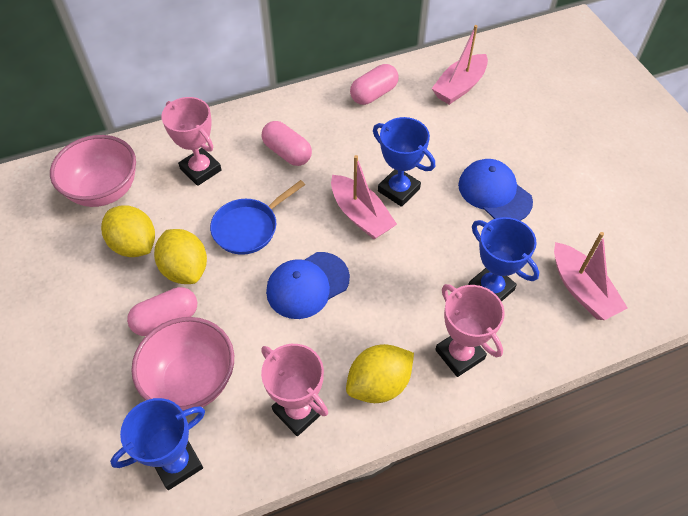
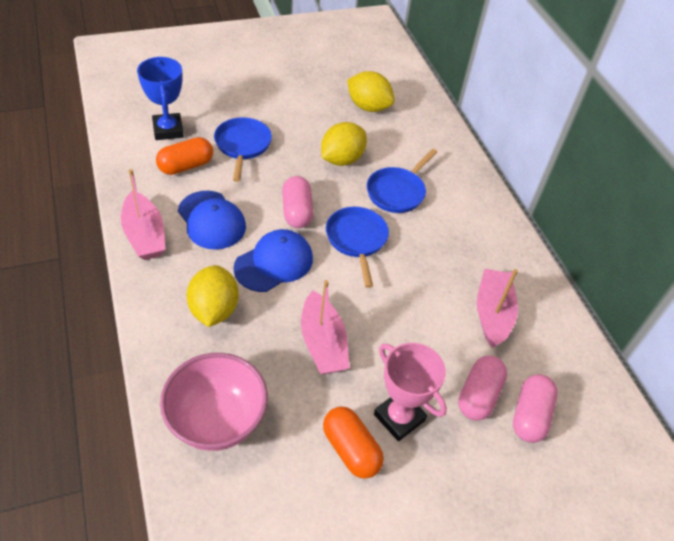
blue pan: 1 -> 3
blue trophy: 3 -> 1
orange capsule: 0 -> 2
pink bowl: 2 -> 1
pink trophy: 3 -> 1

